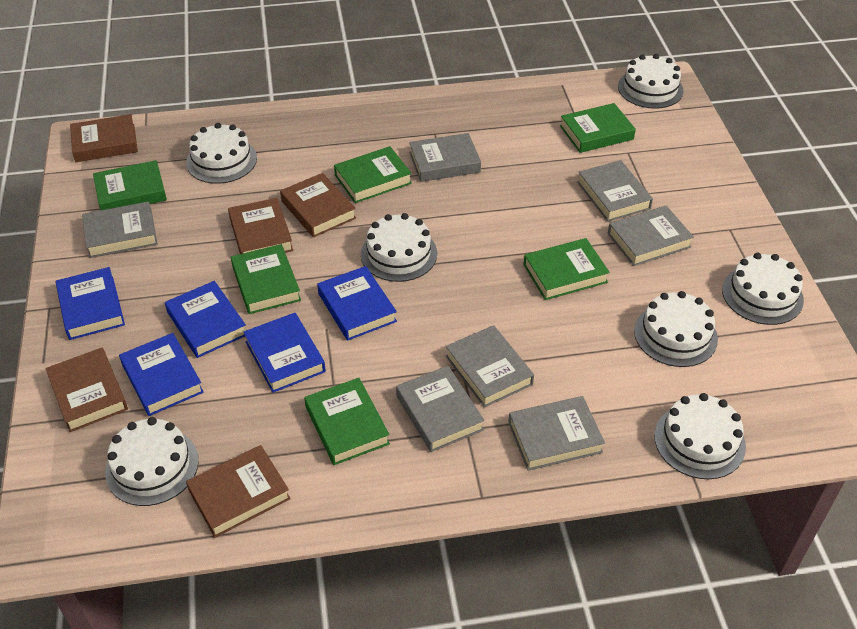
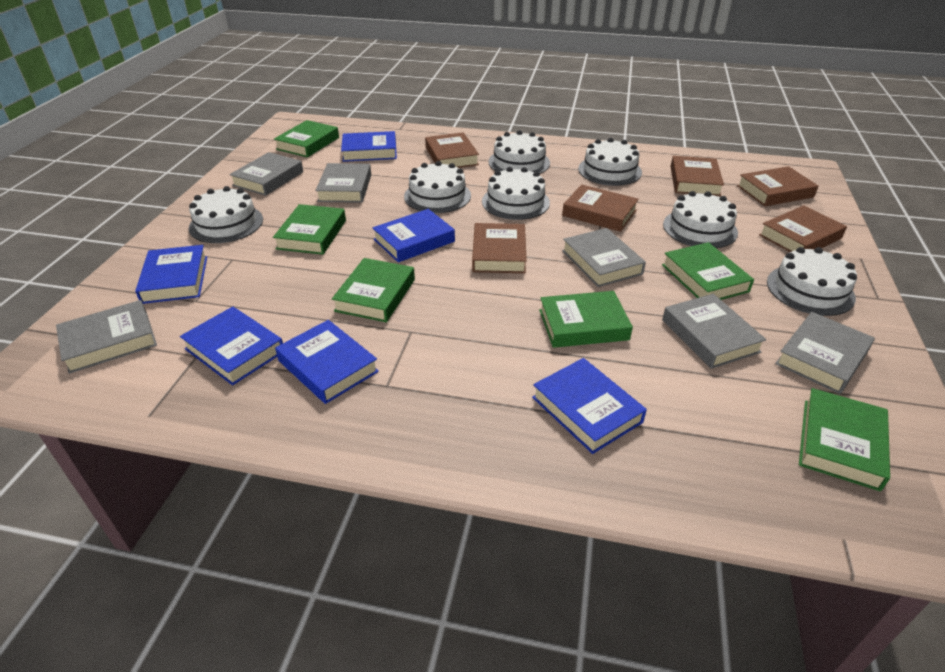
blue book: 5 -> 6
brown book: 5 -> 6
grey book: 7 -> 6

